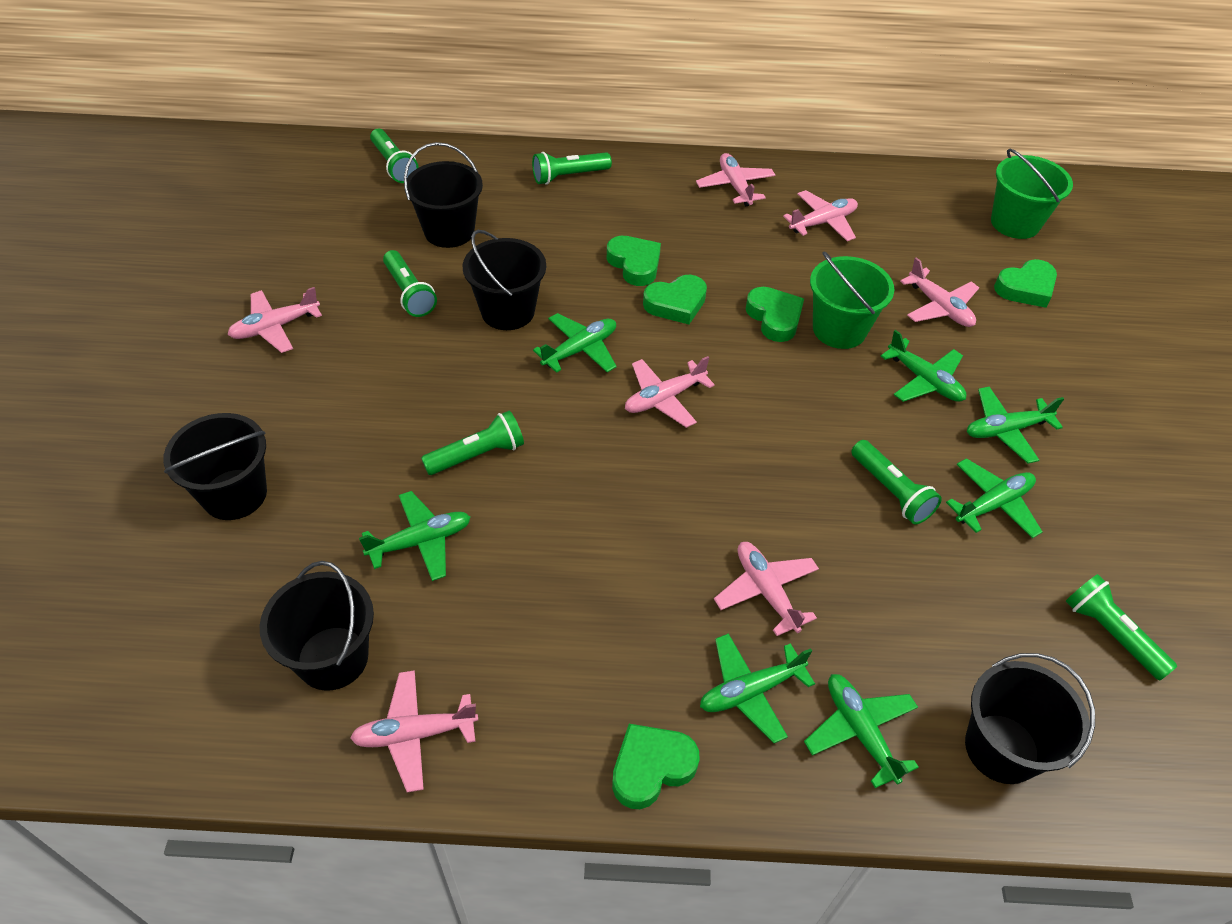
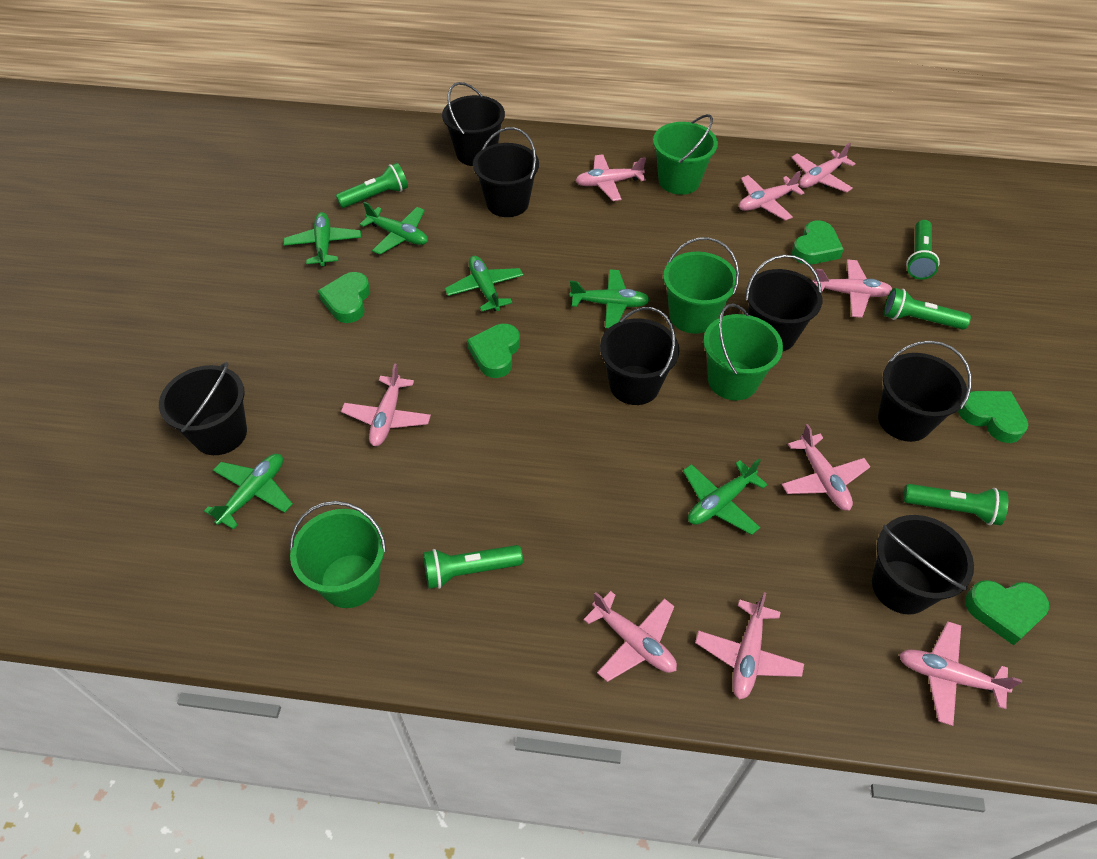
black bucket: 5 -> 7
green bucket: 2 -> 4
green flashlight: 6 -> 5
green plane: 7 -> 6
pink plane: 7 -> 9

